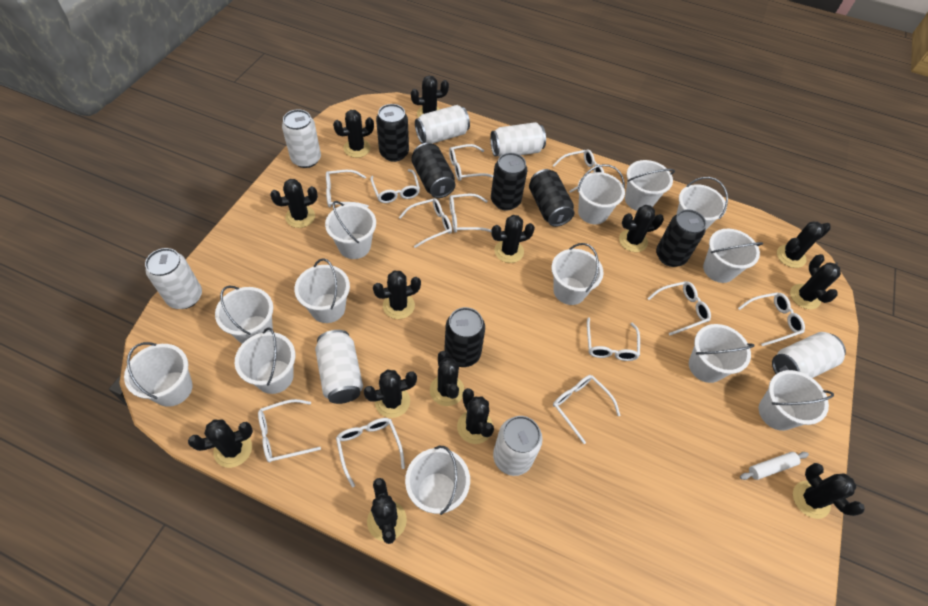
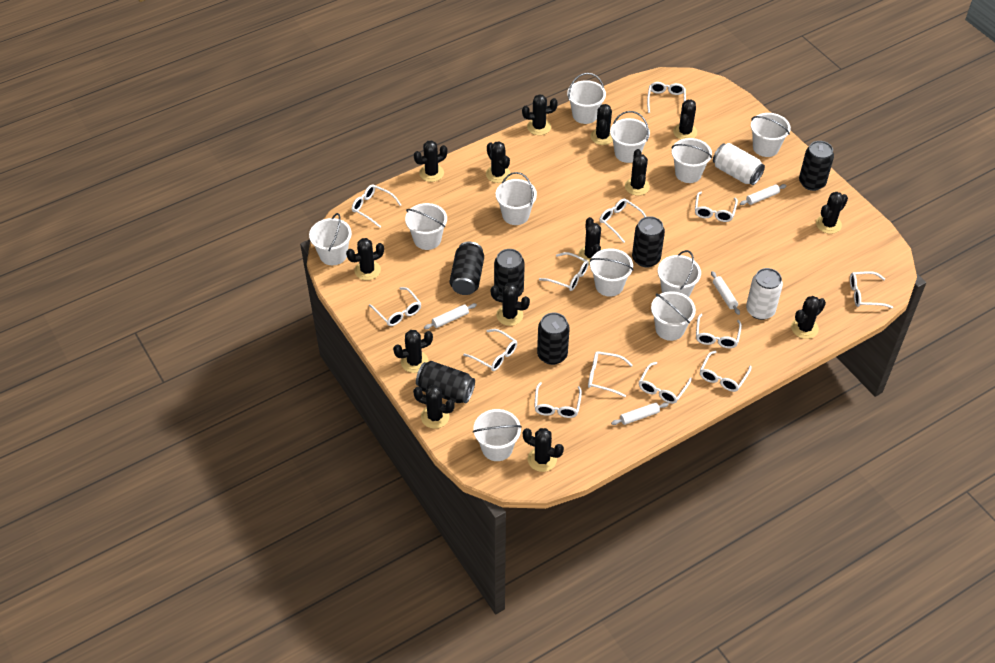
white bucket: 13 -> 11
white can: 7 -> 2
white glasses: 12 -> 13
white rolling pin: 1 -> 4

